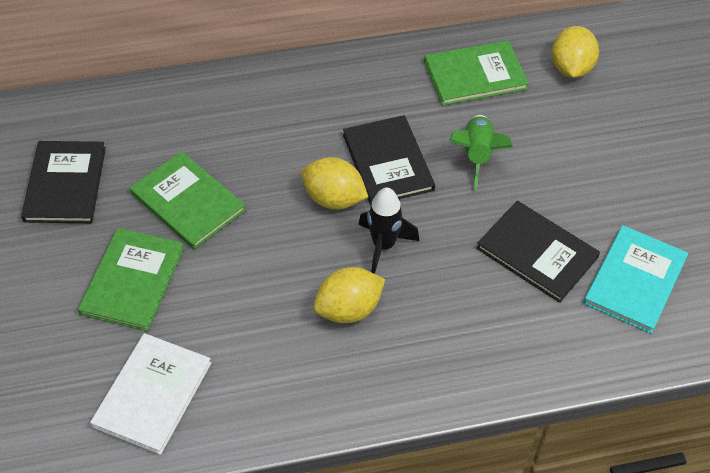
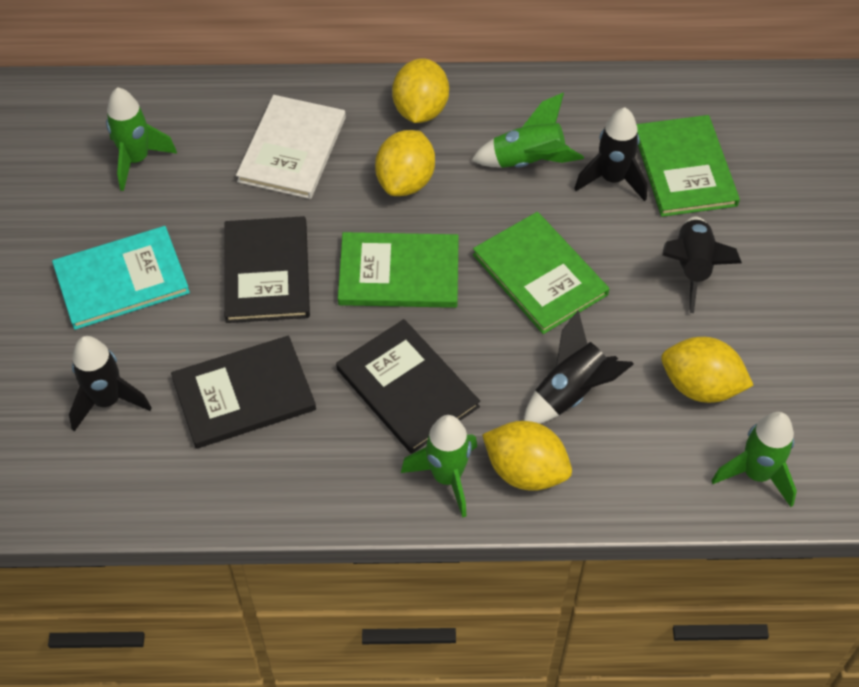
black rocket: 1 -> 4
green rocket: 1 -> 4
yellow lemon: 3 -> 4

